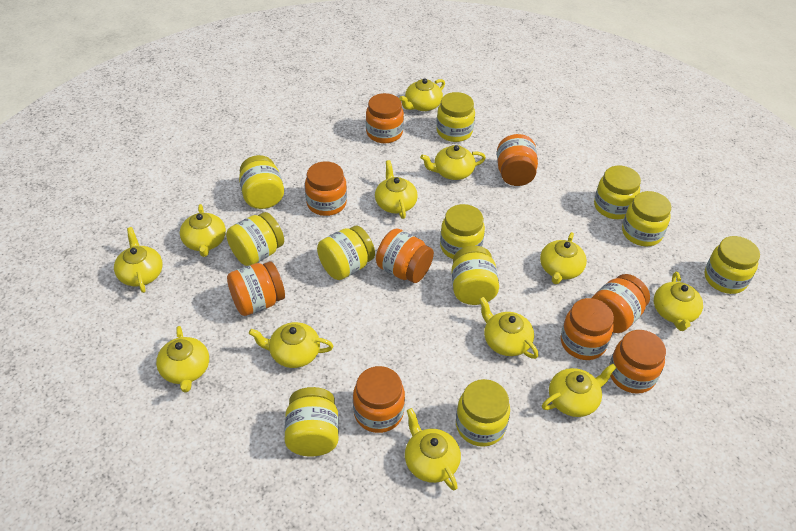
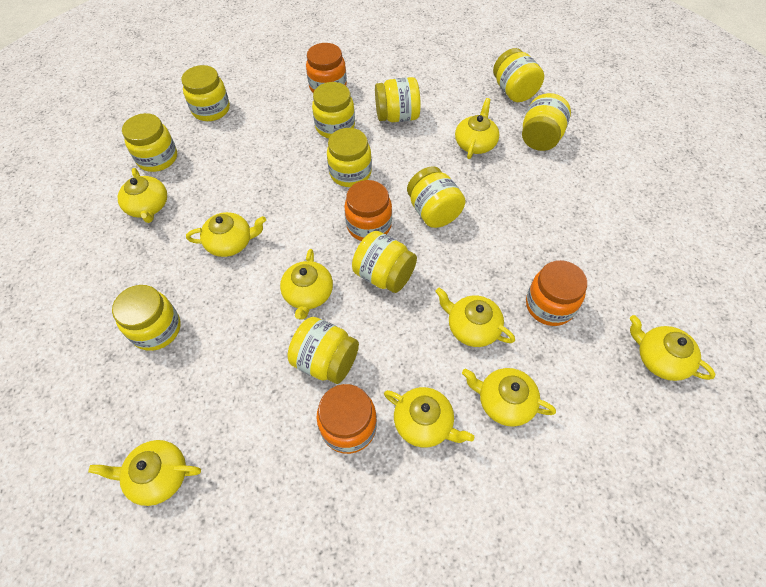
orange jar: 9 -> 4
yellow teapot: 12 -> 9

